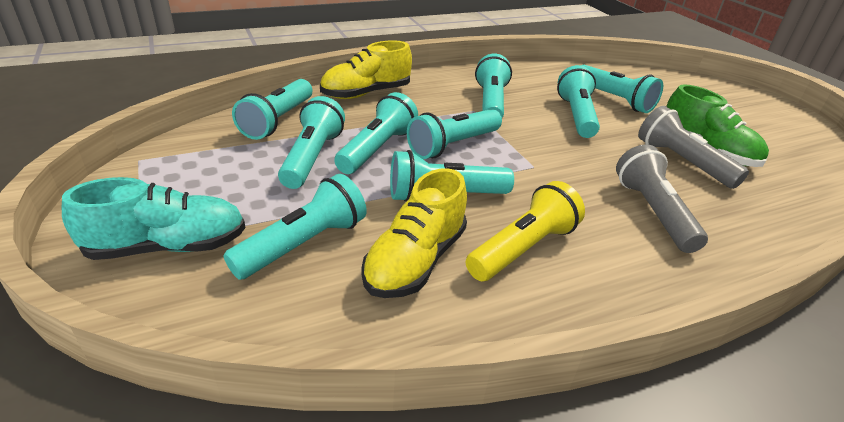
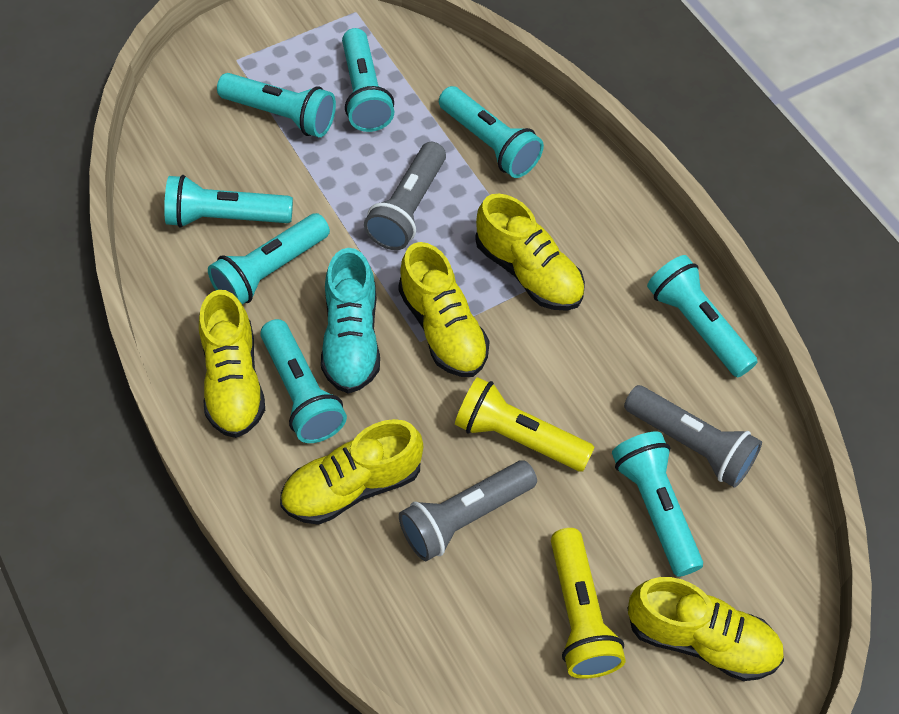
green shoe: 1 -> 0
grey flashlight: 2 -> 3
turquoise flashlight: 9 -> 8
yellow flashlight: 1 -> 2
yellow shoe: 2 -> 5

